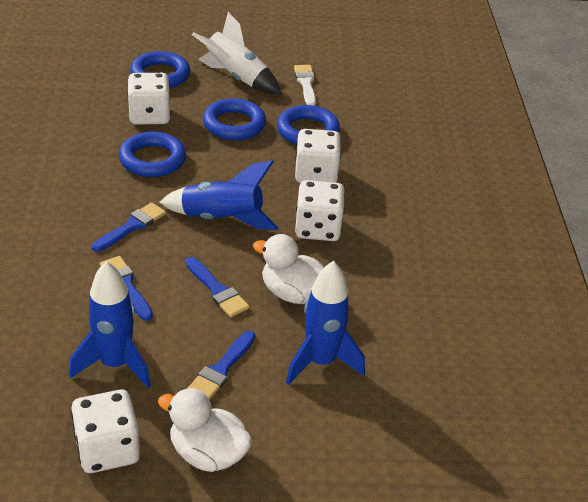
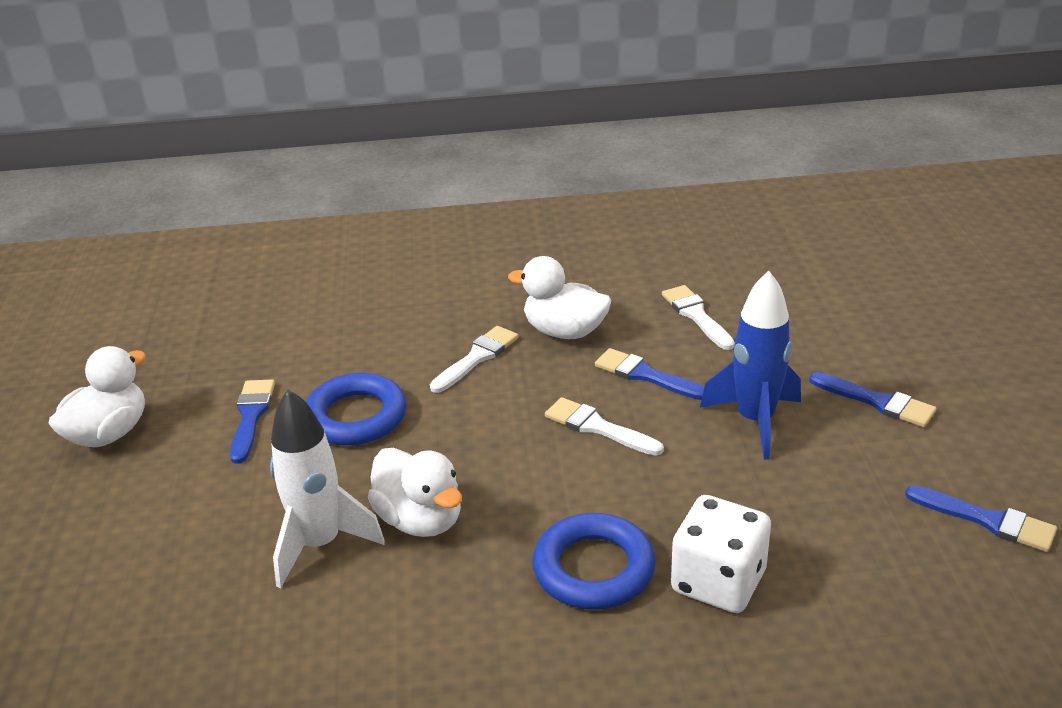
blue ring: 4 -> 2
blue rocket: 3 -> 1
white brush: 1 -> 3
white dice: 4 -> 1
white duck: 2 -> 3

